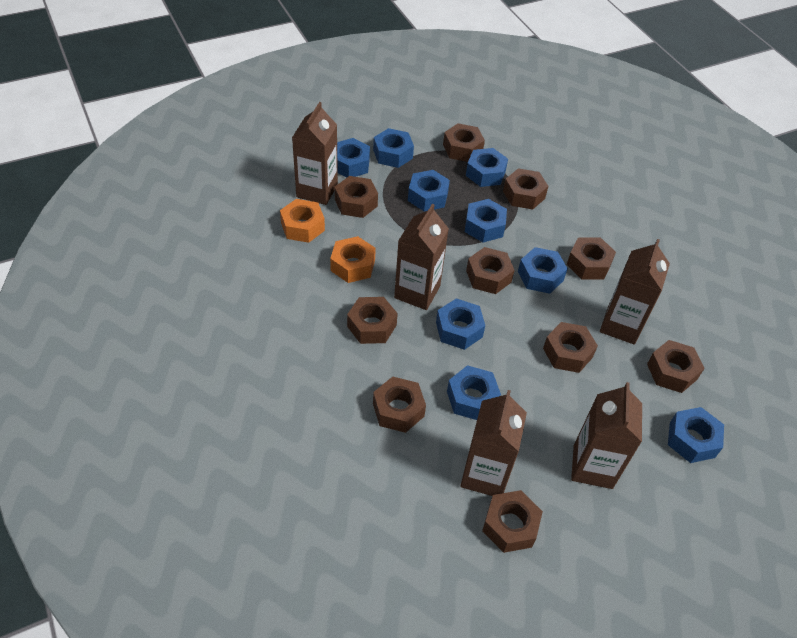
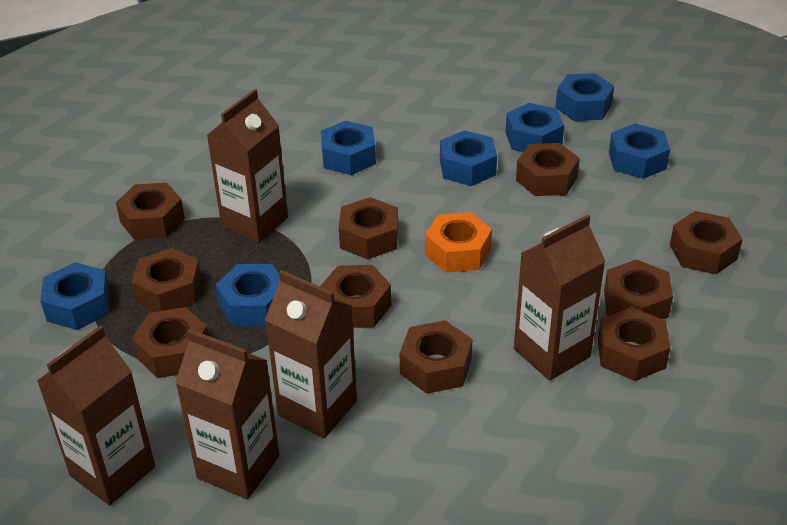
blue nut: 9 -> 7
orange nut: 2 -> 1

